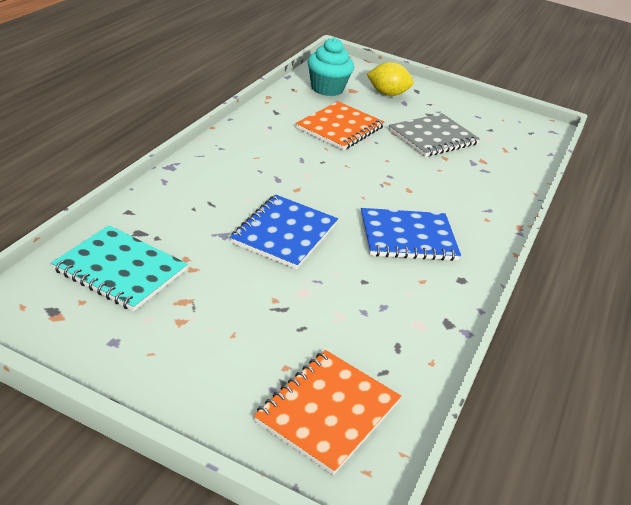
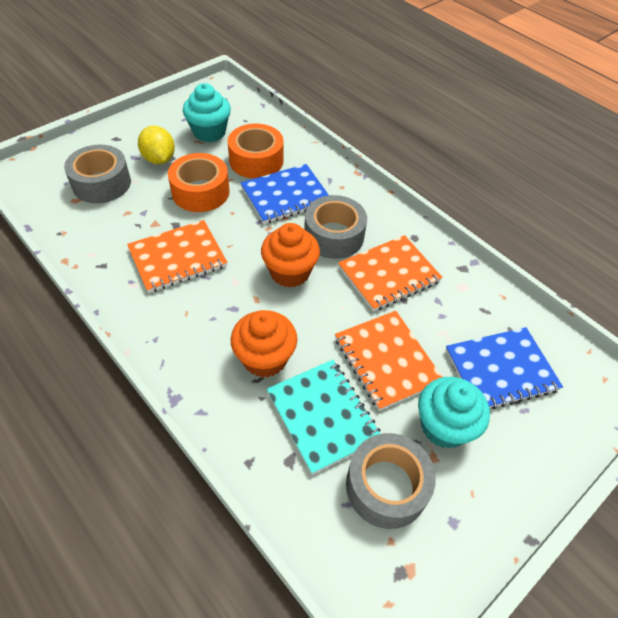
grey notebook: 1 -> 0
grey tape: 0 -> 3
orange cupcake: 0 -> 2
orange notebook: 2 -> 3
orange tape: 0 -> 2
turquoise cupcake: 1 -> 2

